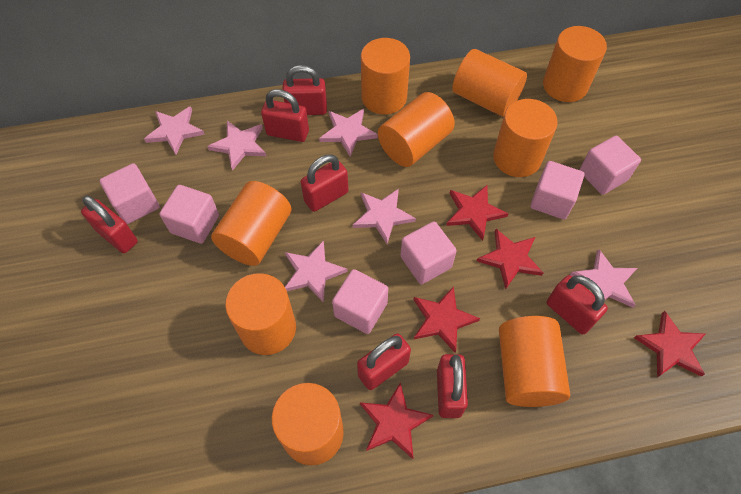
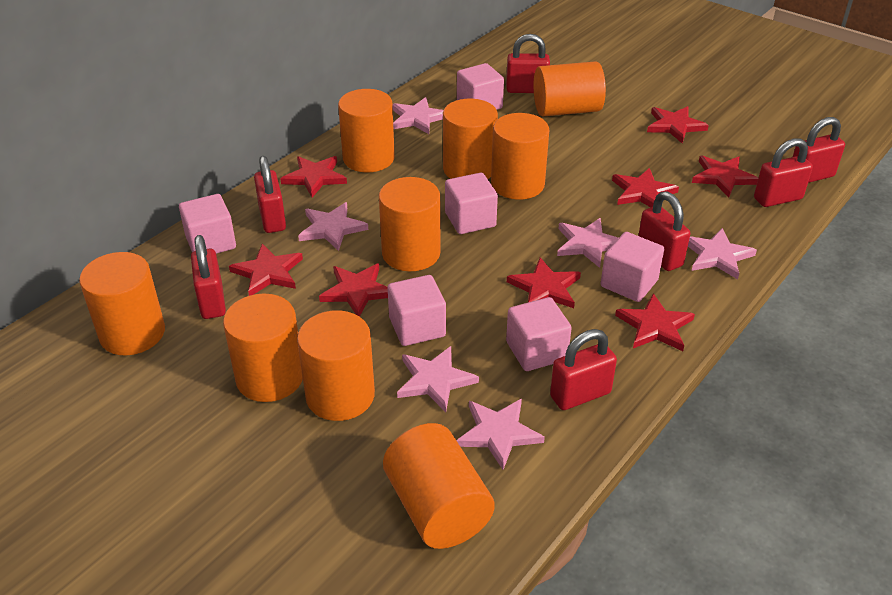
red star: 5 -> 8

